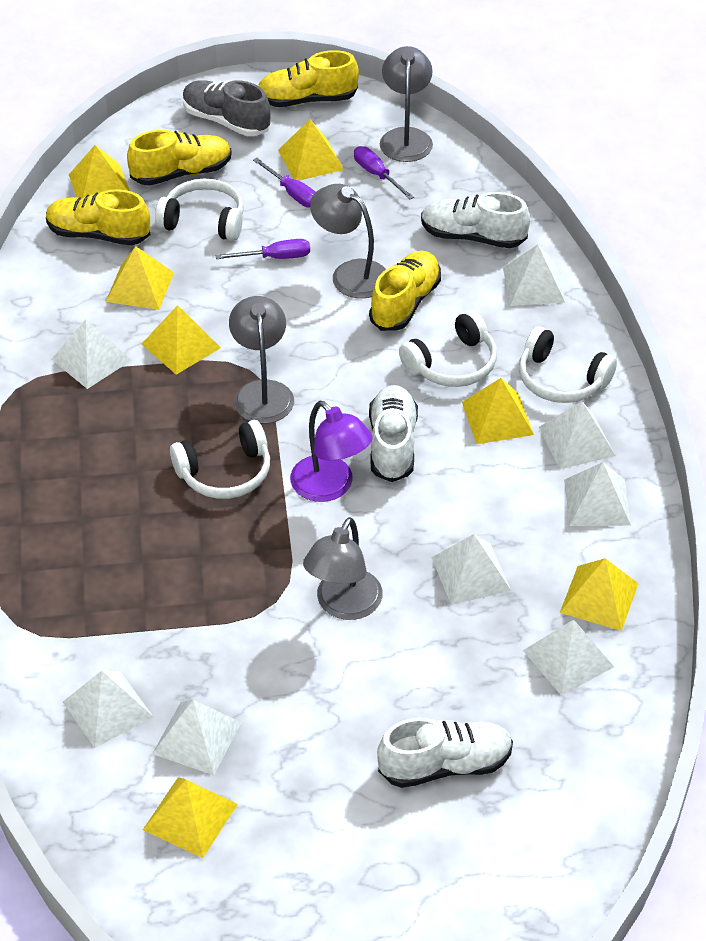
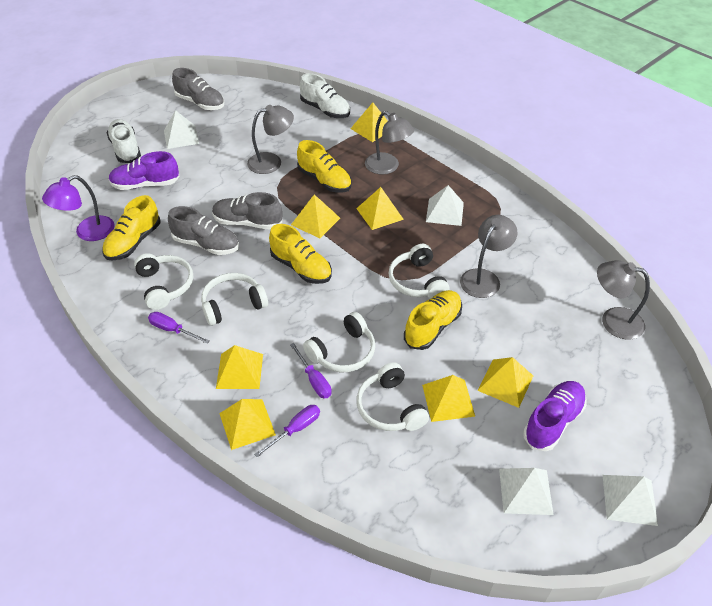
grey shoe: 1 -> 3
purple shoe: 0 -> 2
white headphones: 4 -> 5
white pyramid: 8 -> 4
white shoe: 3 -> 2

